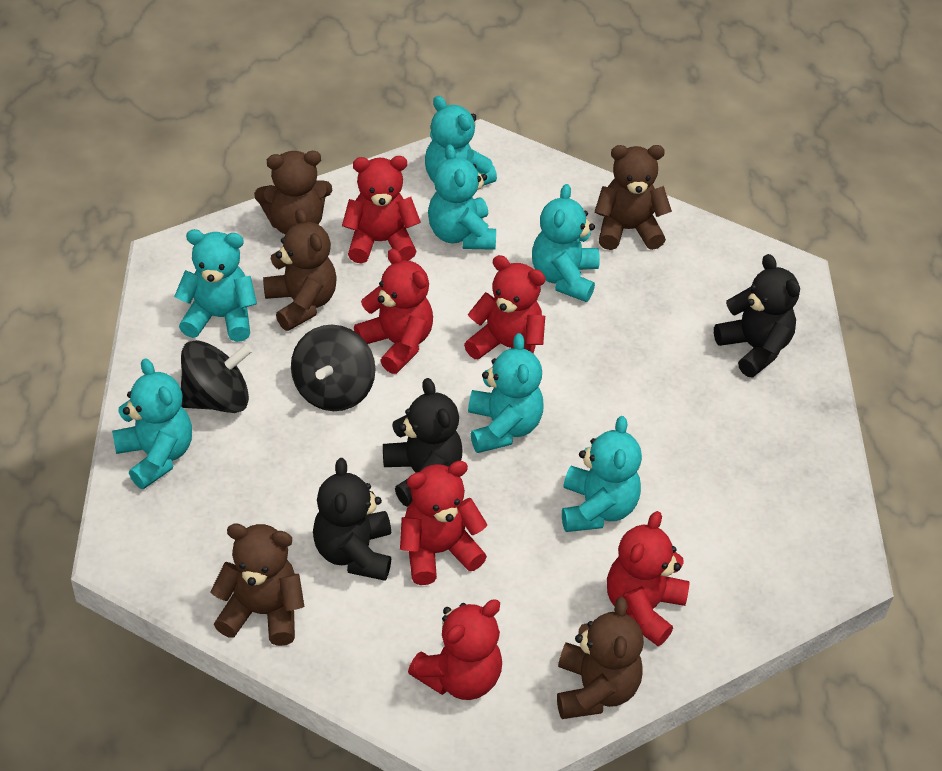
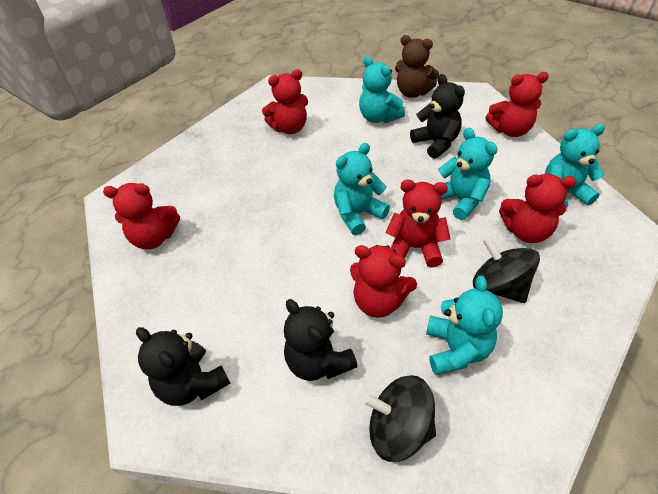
brown teddy bear: 5 -> 1
turquoise teddy bear: 7 -> 5

